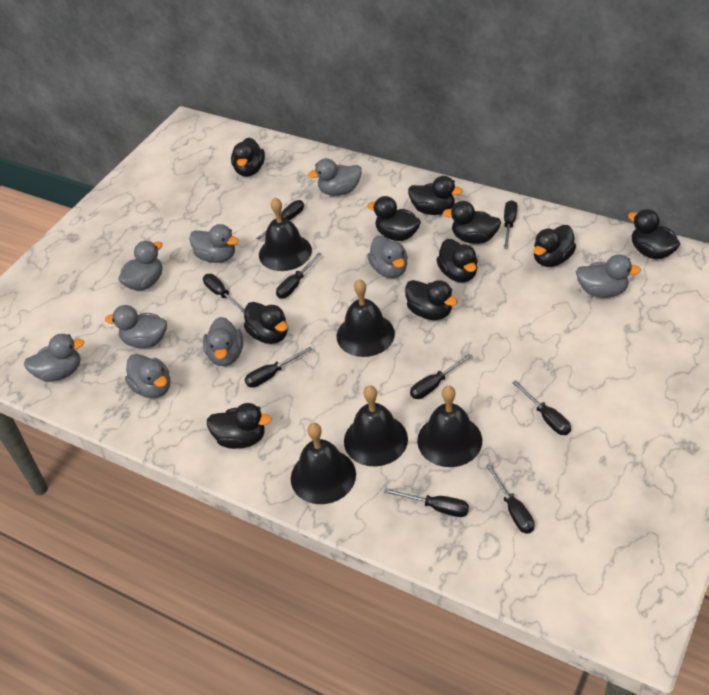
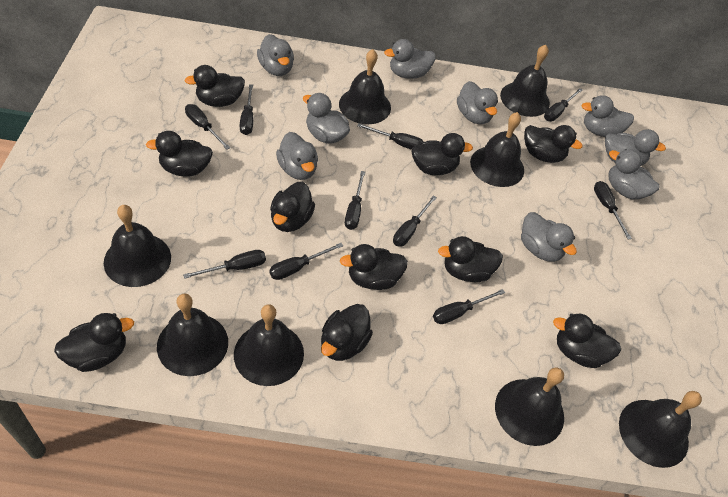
black bell: 5 -> 8
black screwdriver: 9 -> 10

